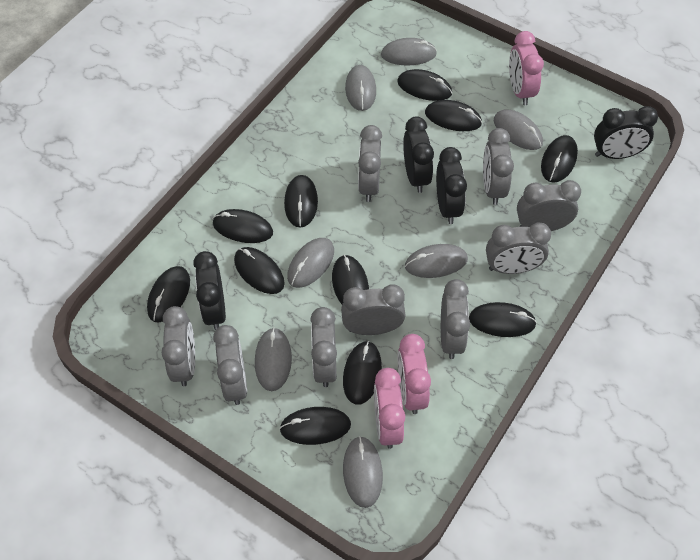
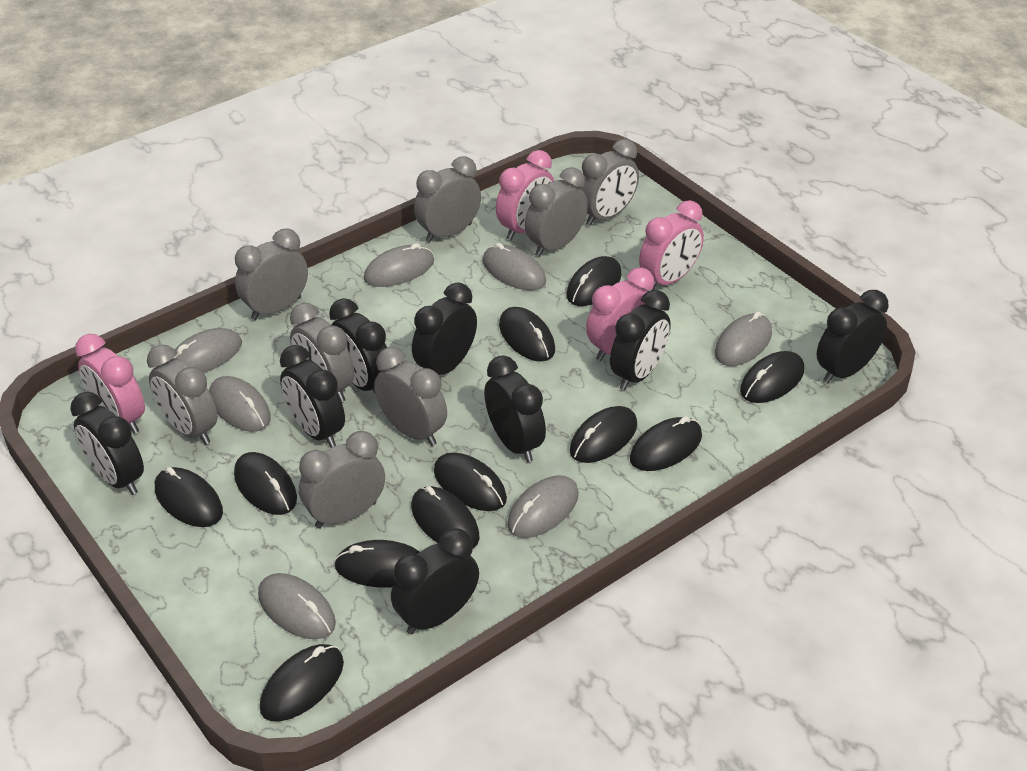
black clock: 4 -> 8
grey clock: 9 -> 8
pink clock: 3 -> 4

